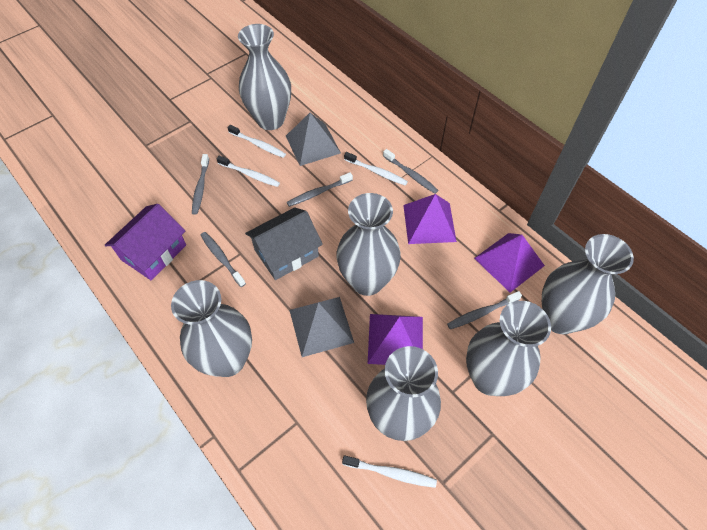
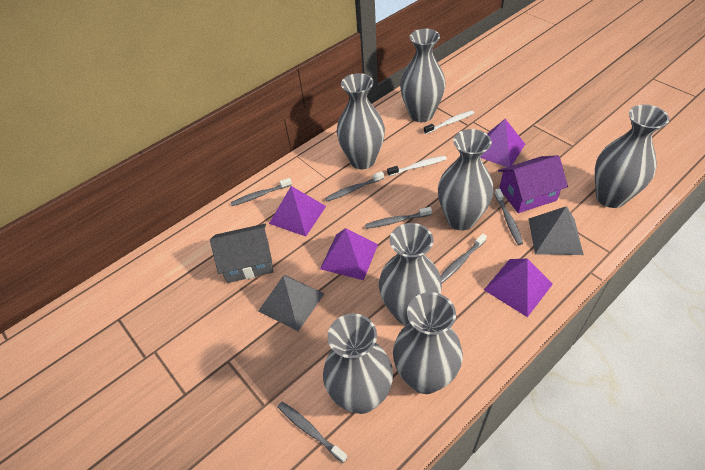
grey toothbrush: 5 -> 6
grey vase: 6 -> 7
purple pyramid: 3 -> 4
white toothbrush: 4 -> 2

